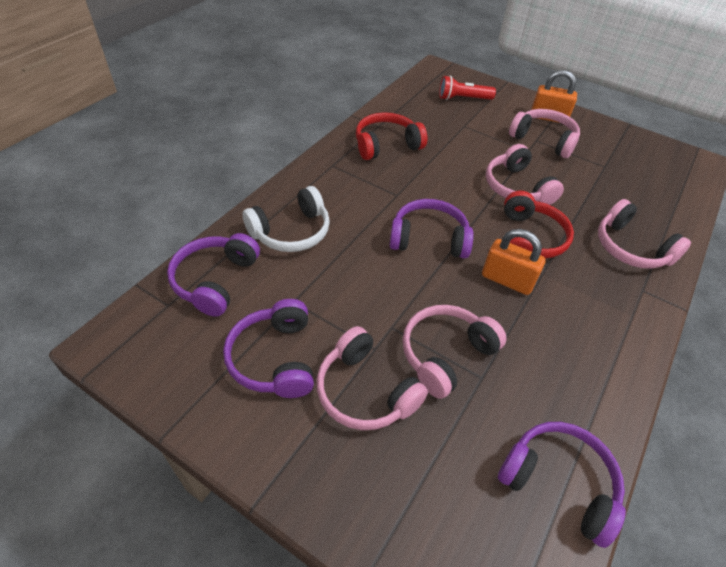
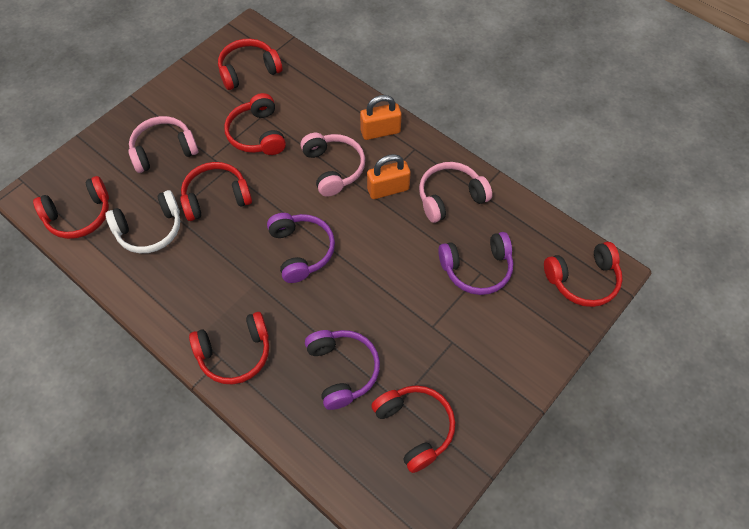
pink headphones: 5 -> 3
purple headphones: 4 -> 3
red flashlight: 1 -> 0
red headphones: 2 -> 7

